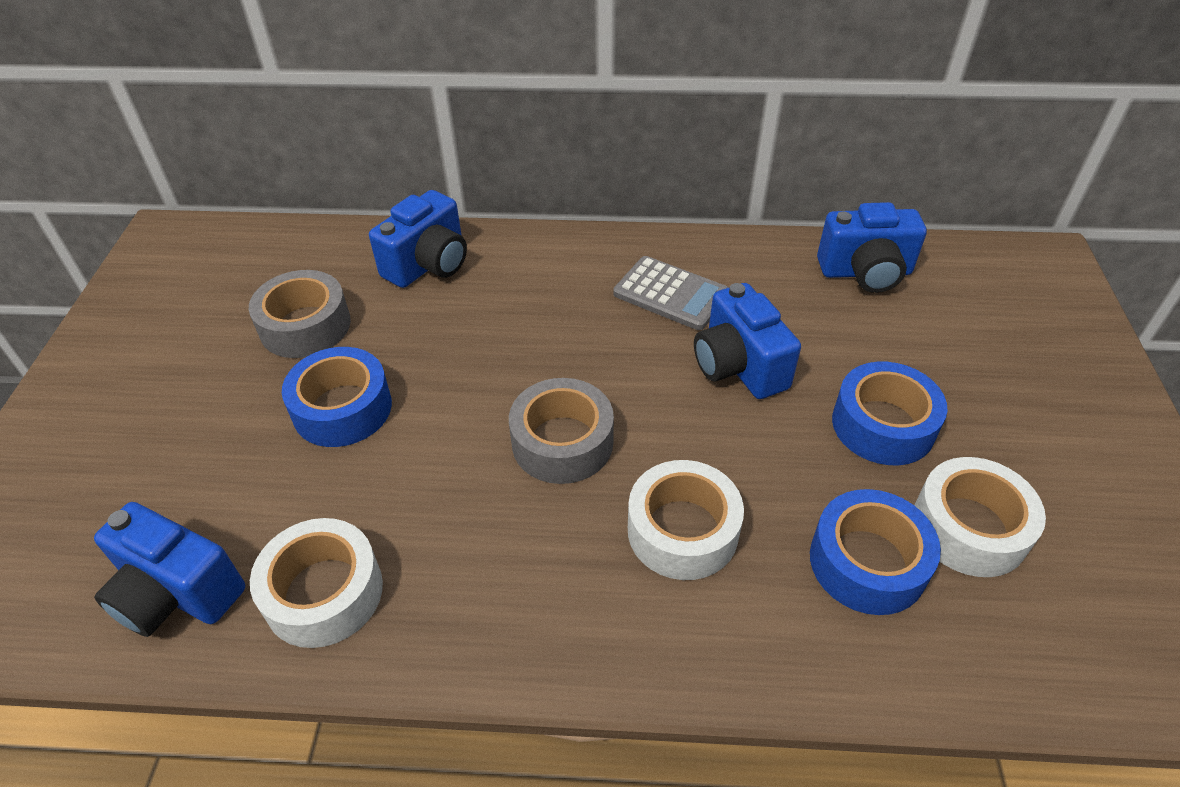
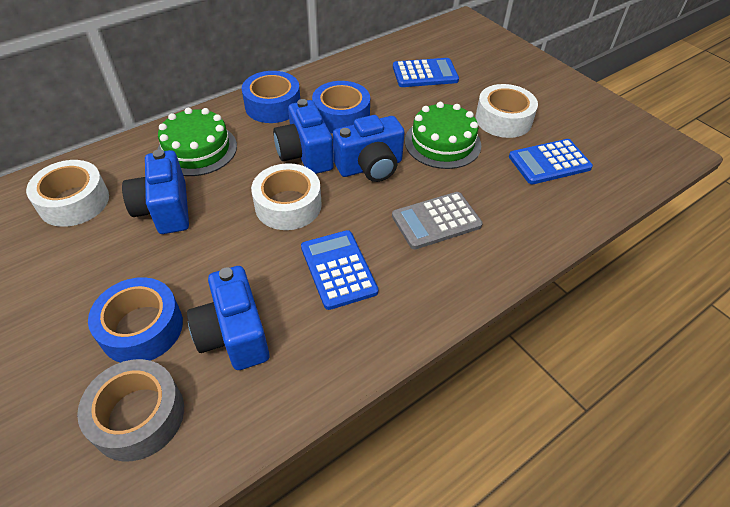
blue calculator: 0 -> 3
green cake: 0 -> 2
grey tape: 2 -> 1

